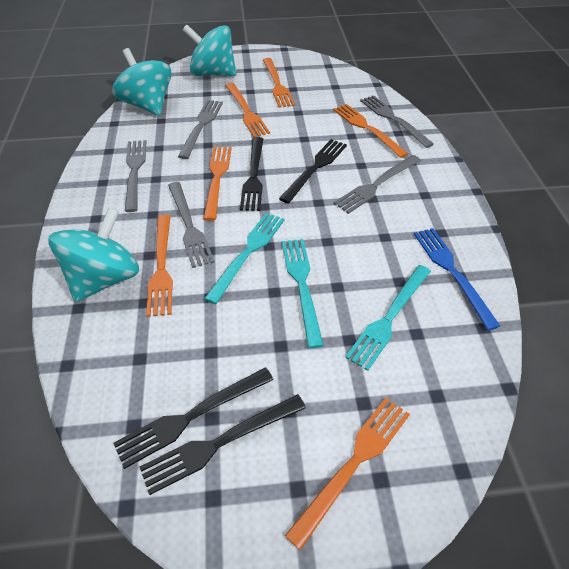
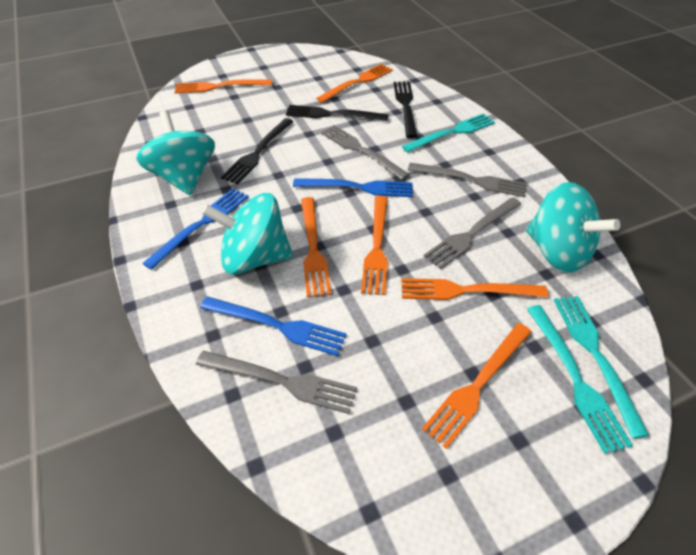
black fork: 4 -> 3
blue fork: 1 -> 3
grey fork: 5 -> 4

